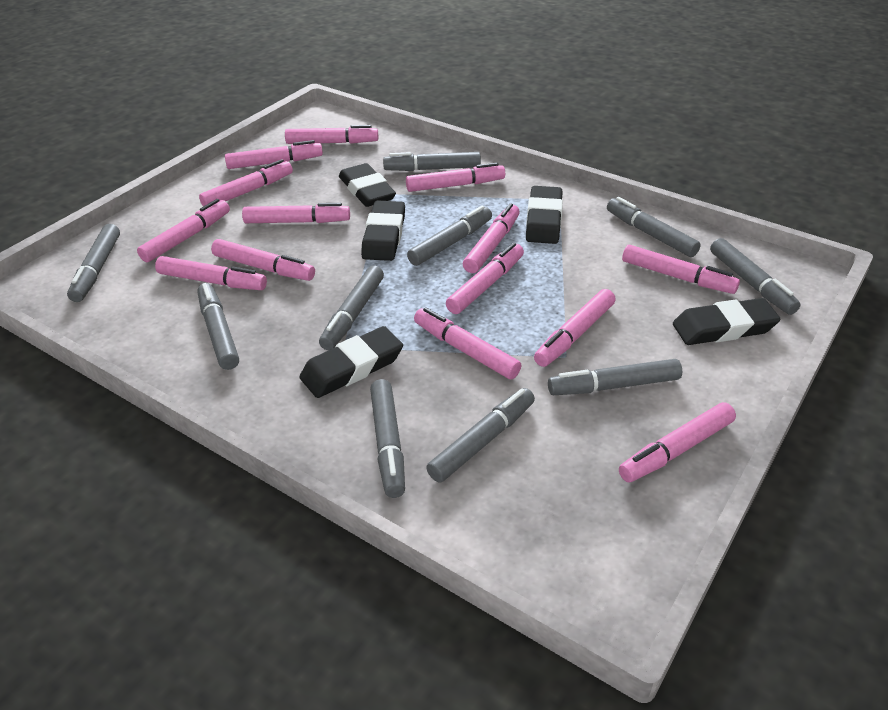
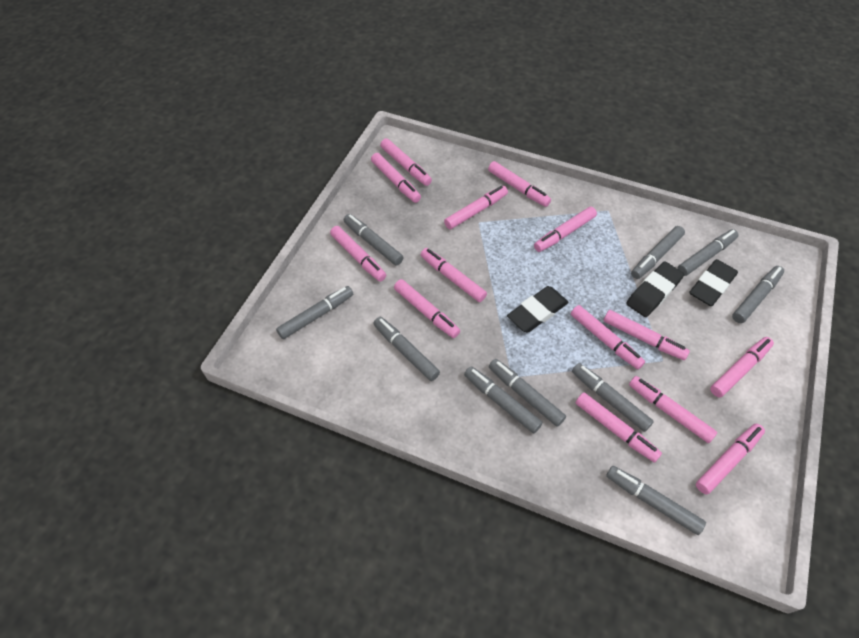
black eraser: 5 -> 3

